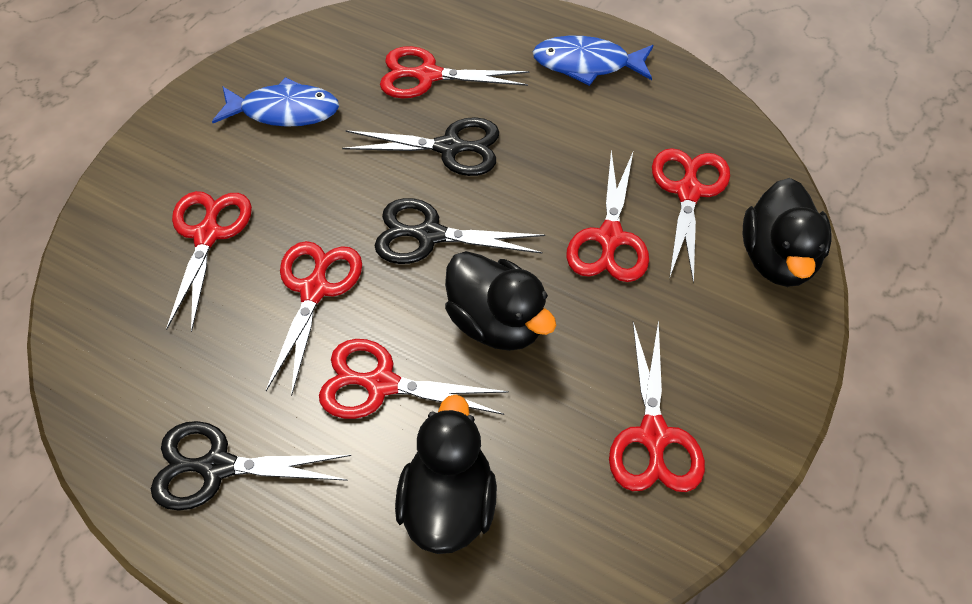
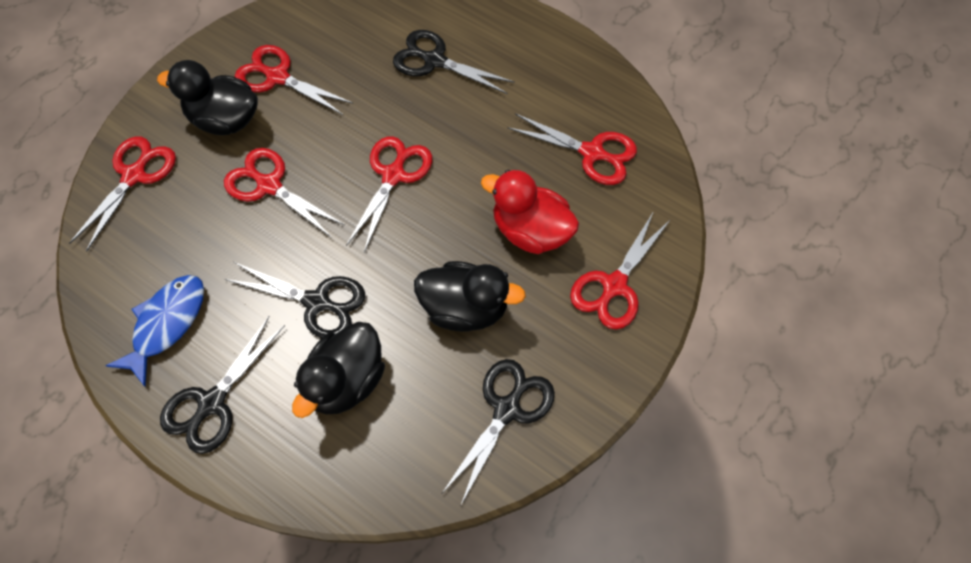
black scissors: 3 -> 4
blue fish: 2 -> 1
red duck: 0 -> 1
red scissors: 7 -> 6

